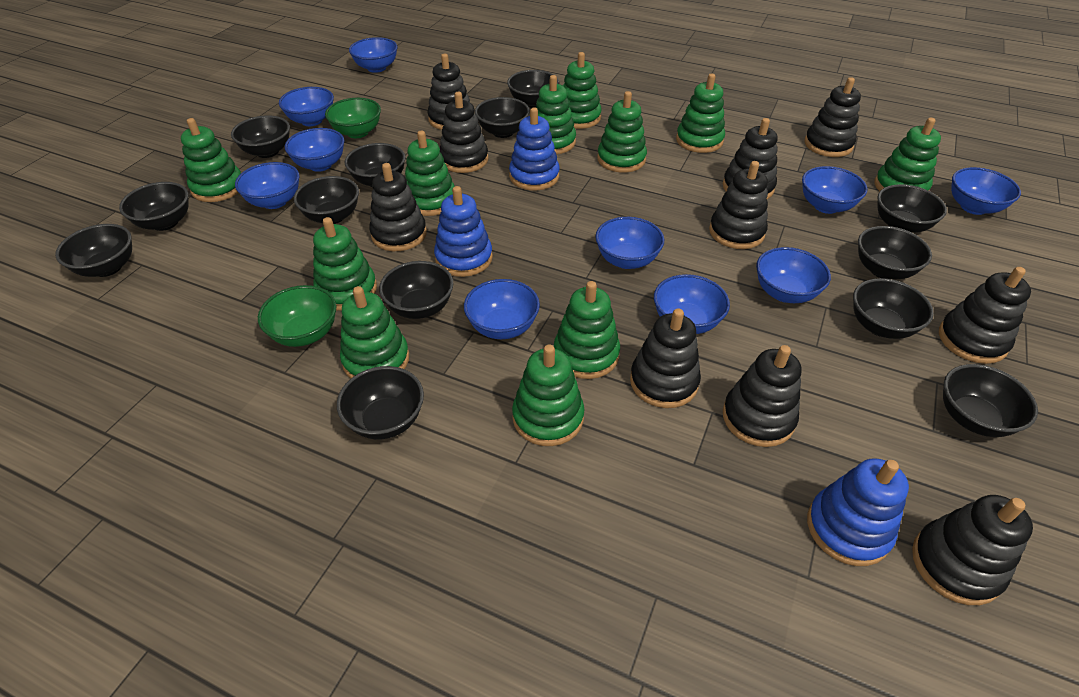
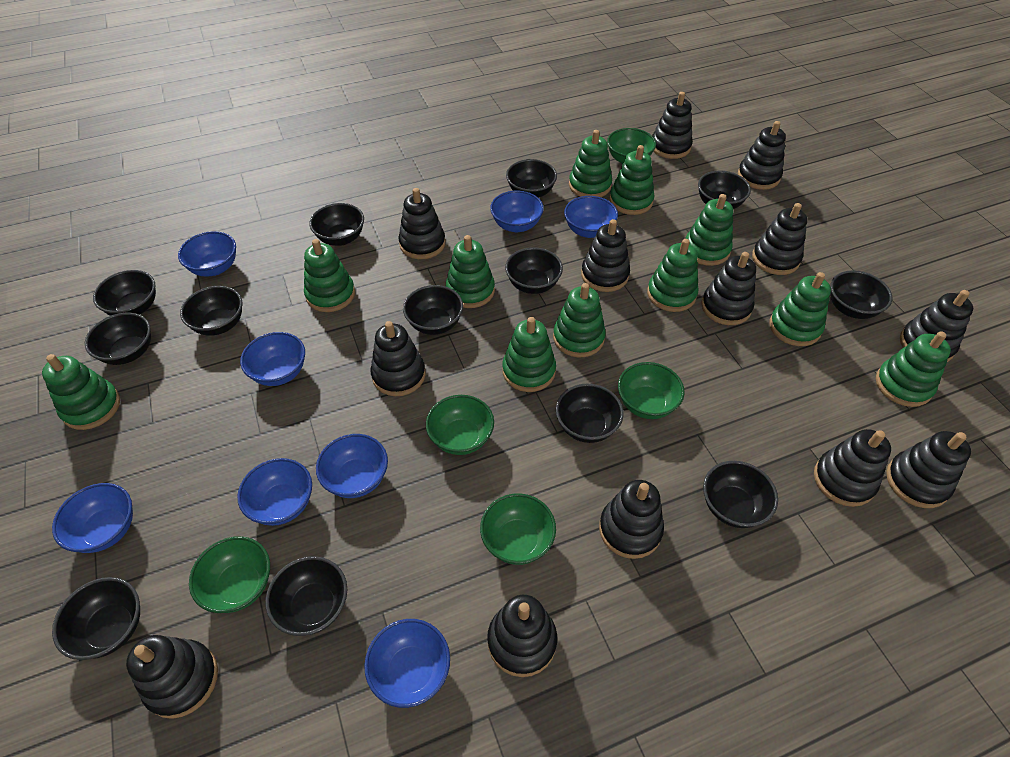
black stacking toy: 10 -> 13
blue bowl: 10 -> 8
blue stacking toy: 3 -> 0
green bowl: 2 -> 5

